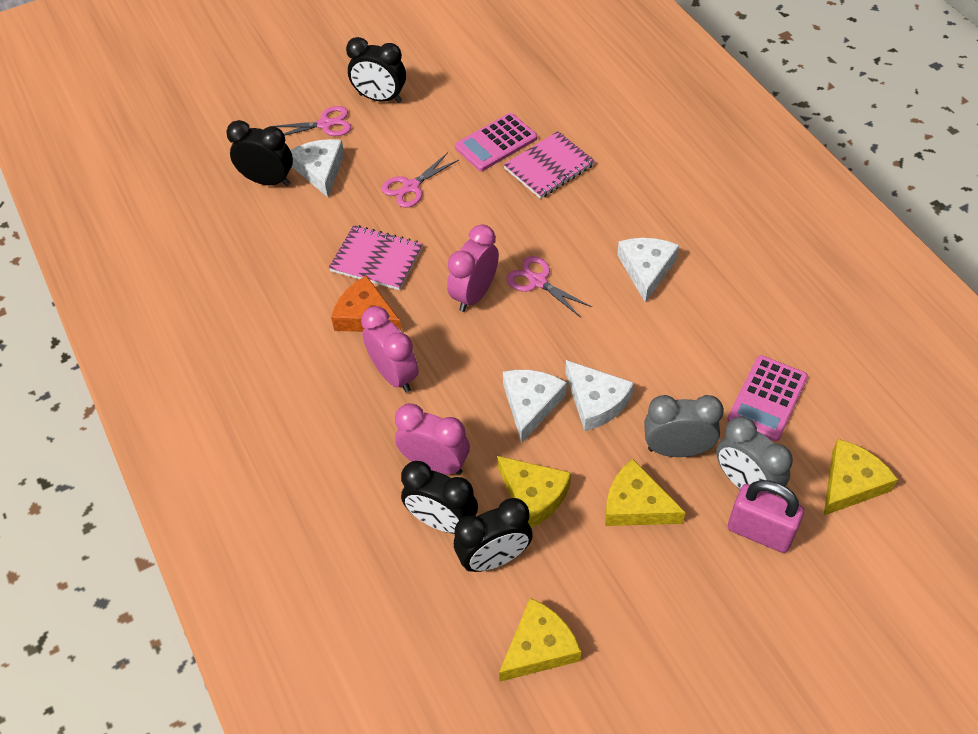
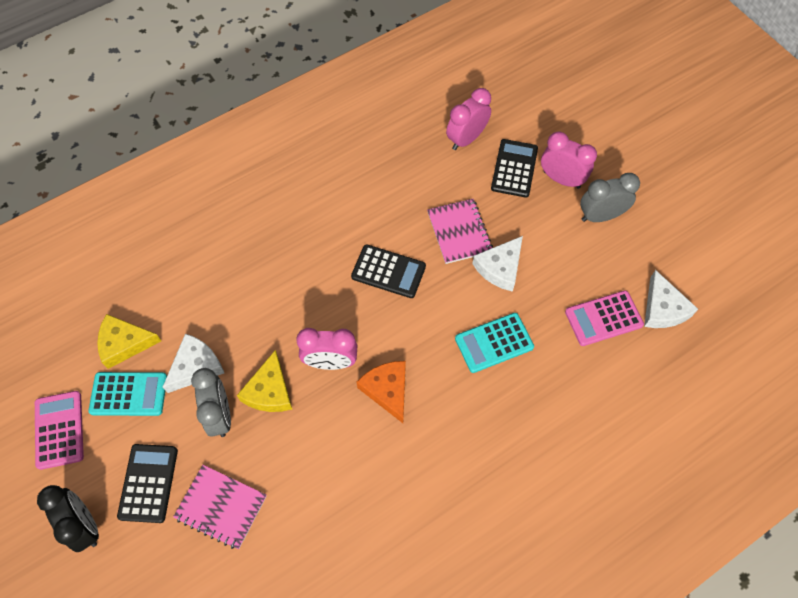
black calculator: 0 -> 3
black clock: 4 -> 1
pink padlock: 1 -> 0
pink scissors: 3 -> 0
turquoise calculator: 0 -> 2
white cheese: 4 -> 3
yellow cheese: 4 -> 2

